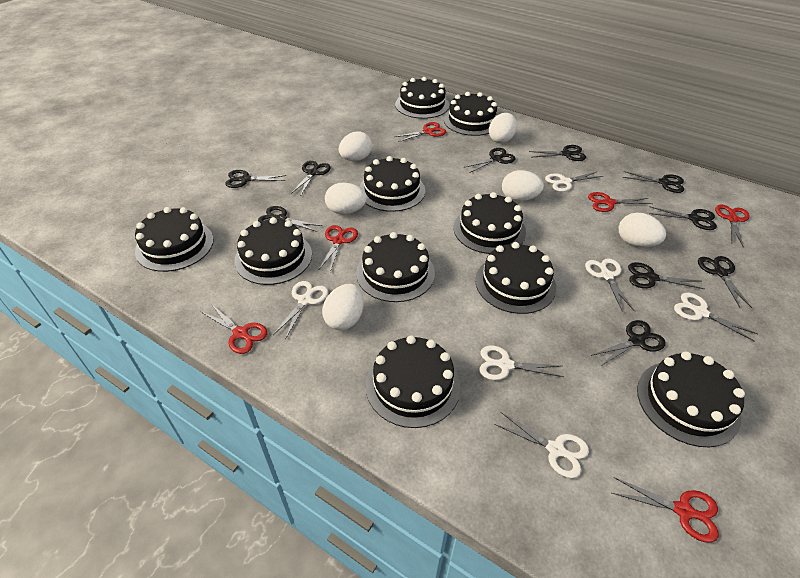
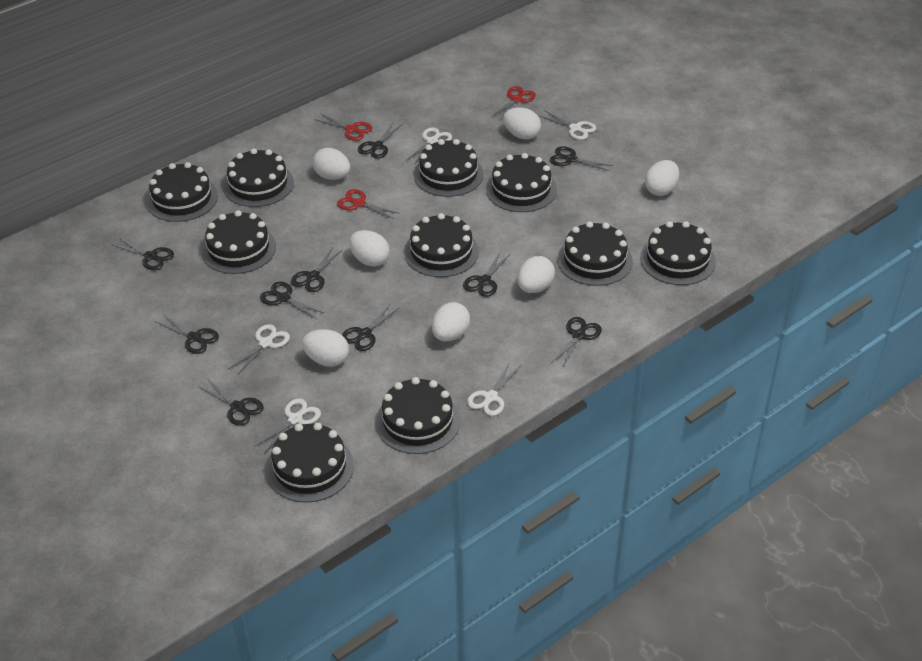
red scissors: 6 -> 3
white egg: 6 -> 7
white scissors: 6 -> 5

